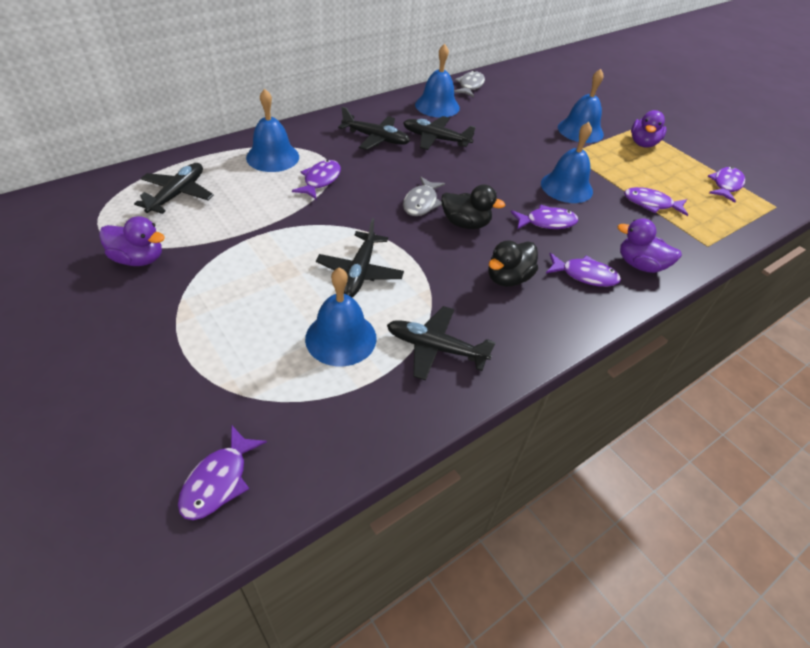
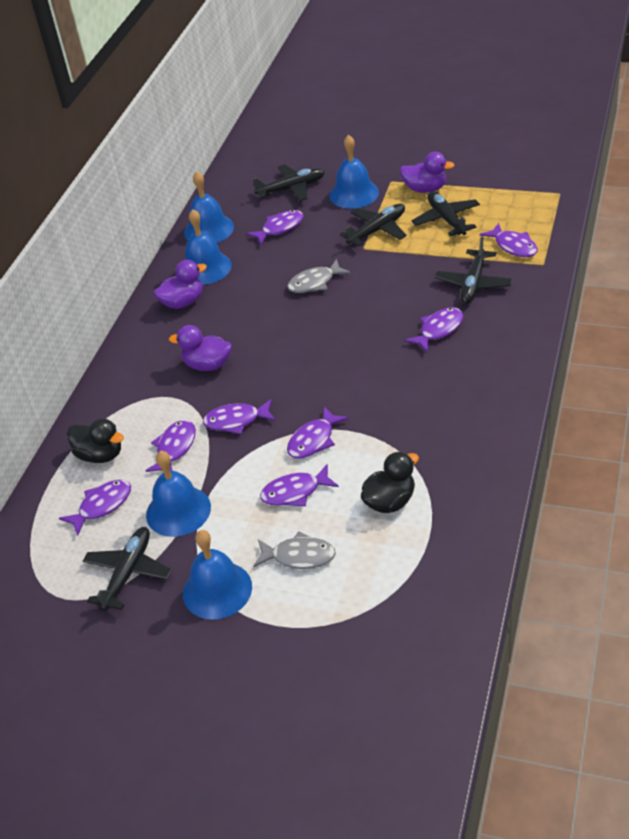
purple fish: 6 -> 8

